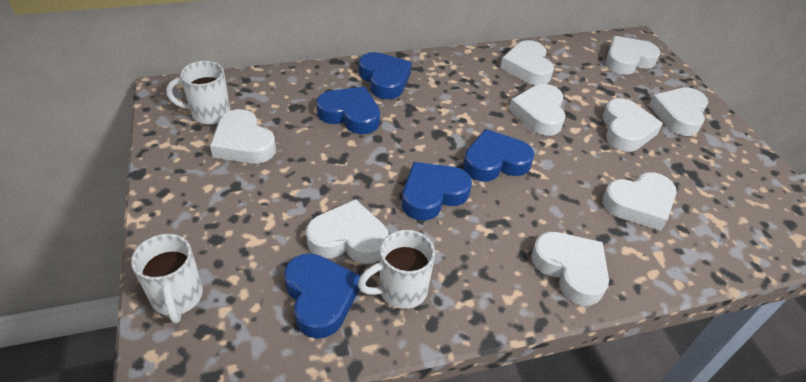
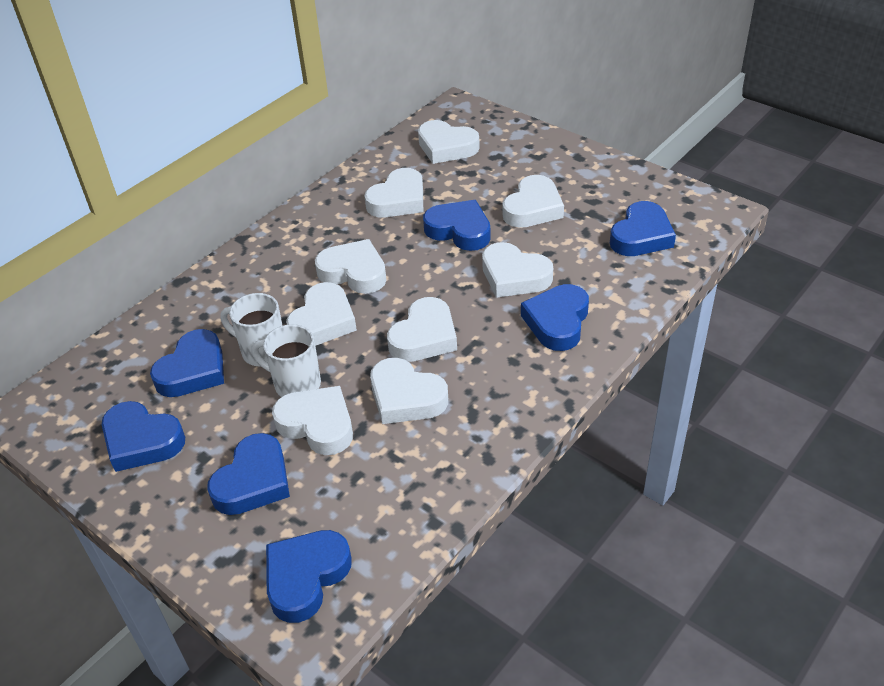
blue heart: 5 -> 7
white mug: 3 -> 2

